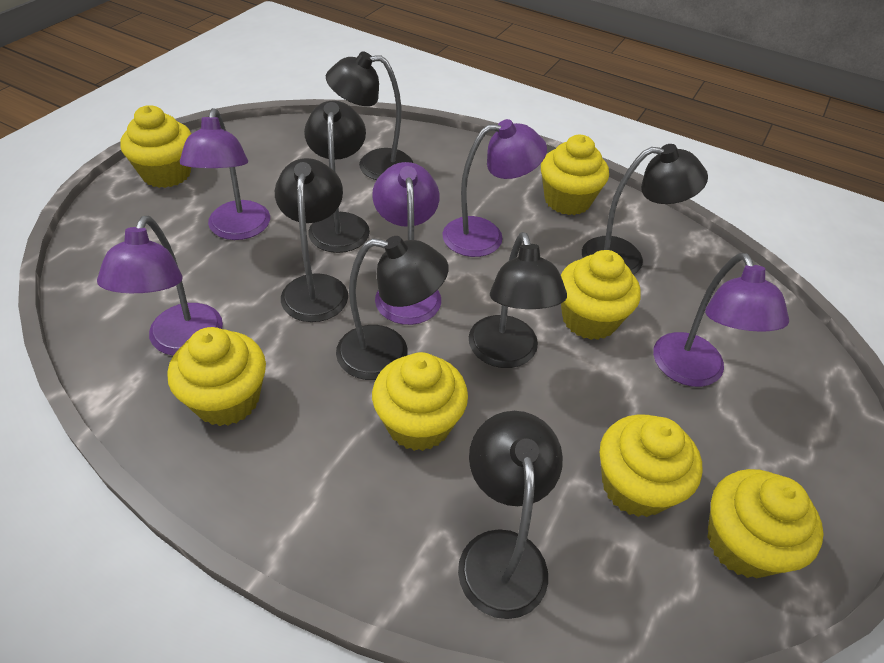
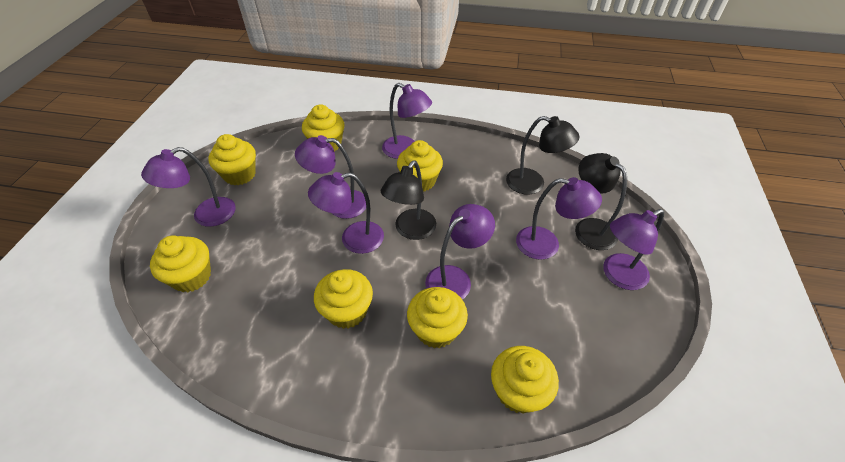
black lamp: 7 -> 3
purple lamp: 5 -> 7

